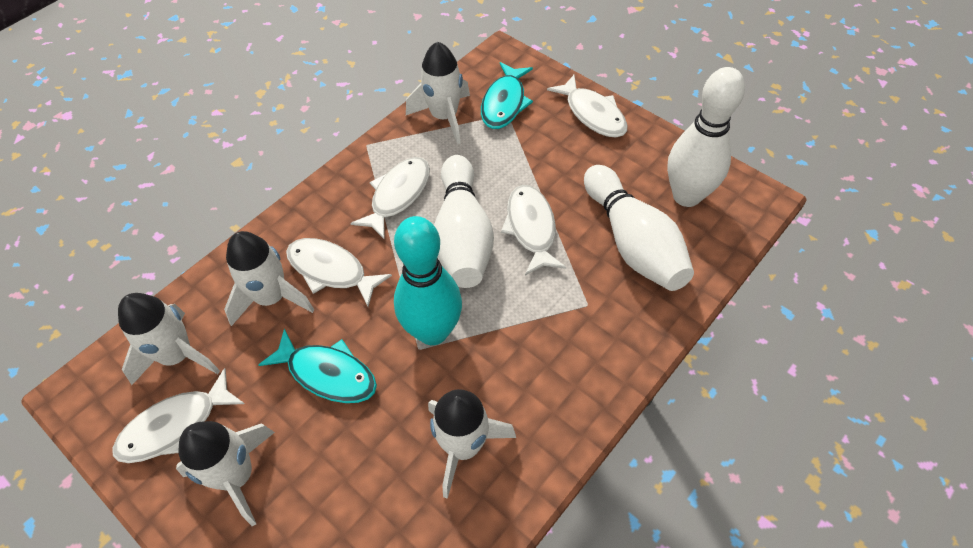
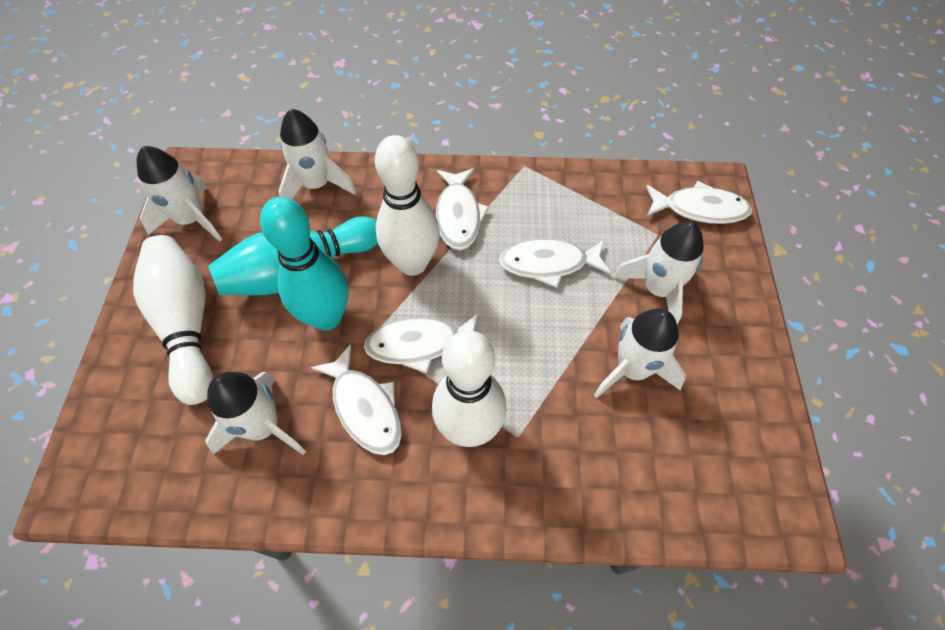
turquoise bowling pin: 1 -> 2
turquoise fish: 2 -> 0

